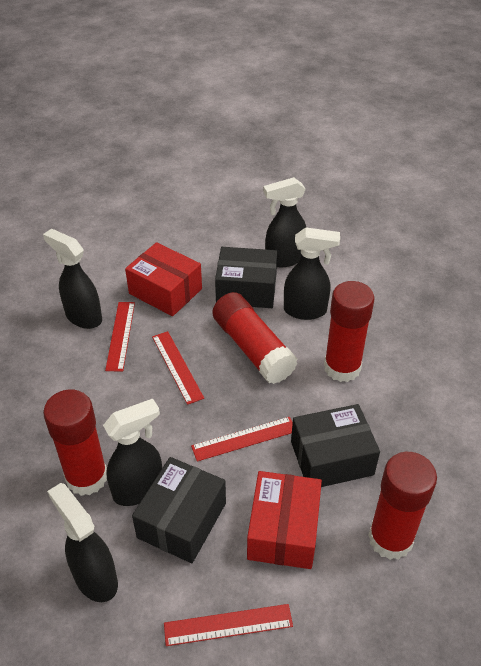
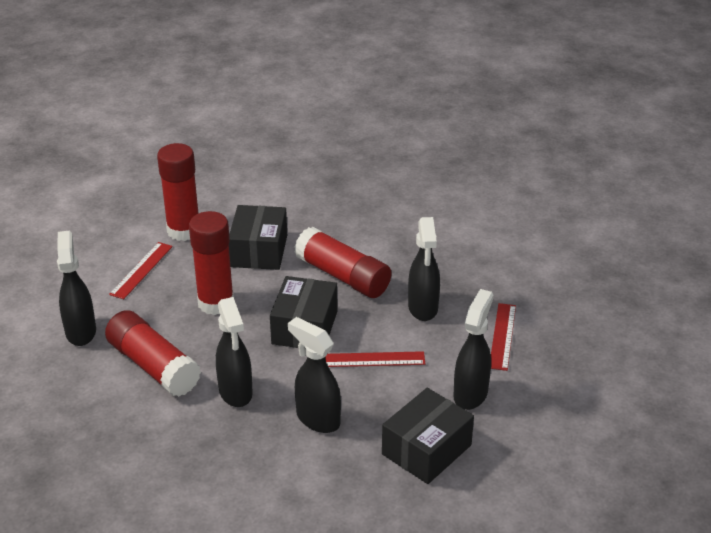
red box: 2 -> 0
red ruler: 4 -> 3

